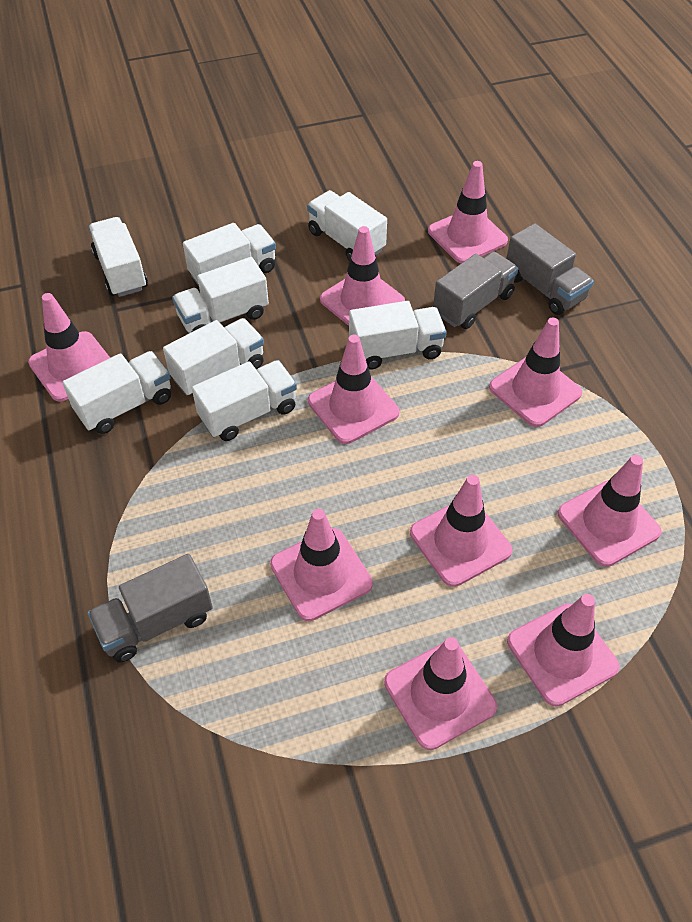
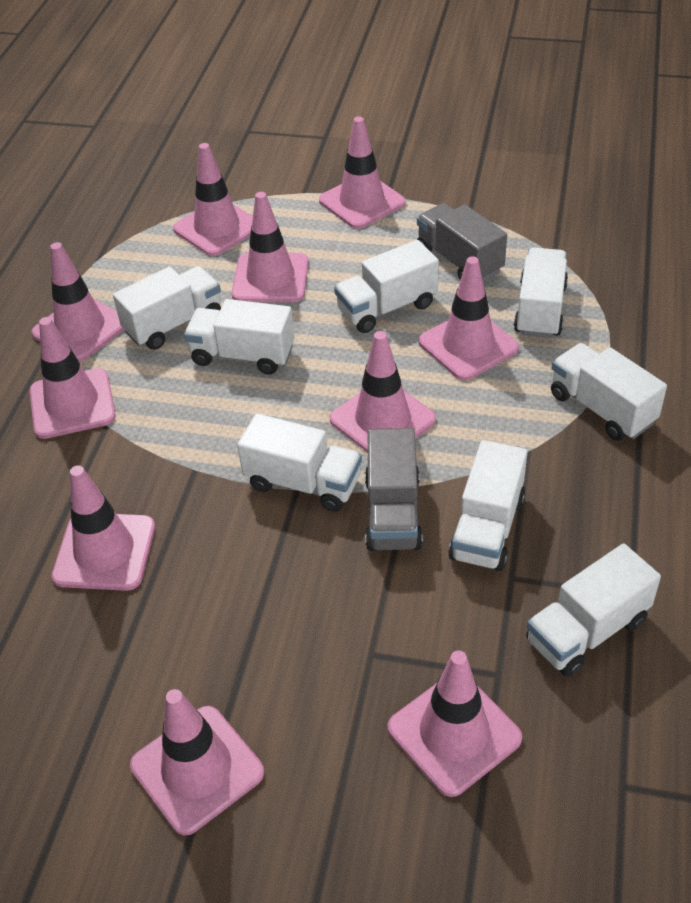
grey truck: 3 -> 2

